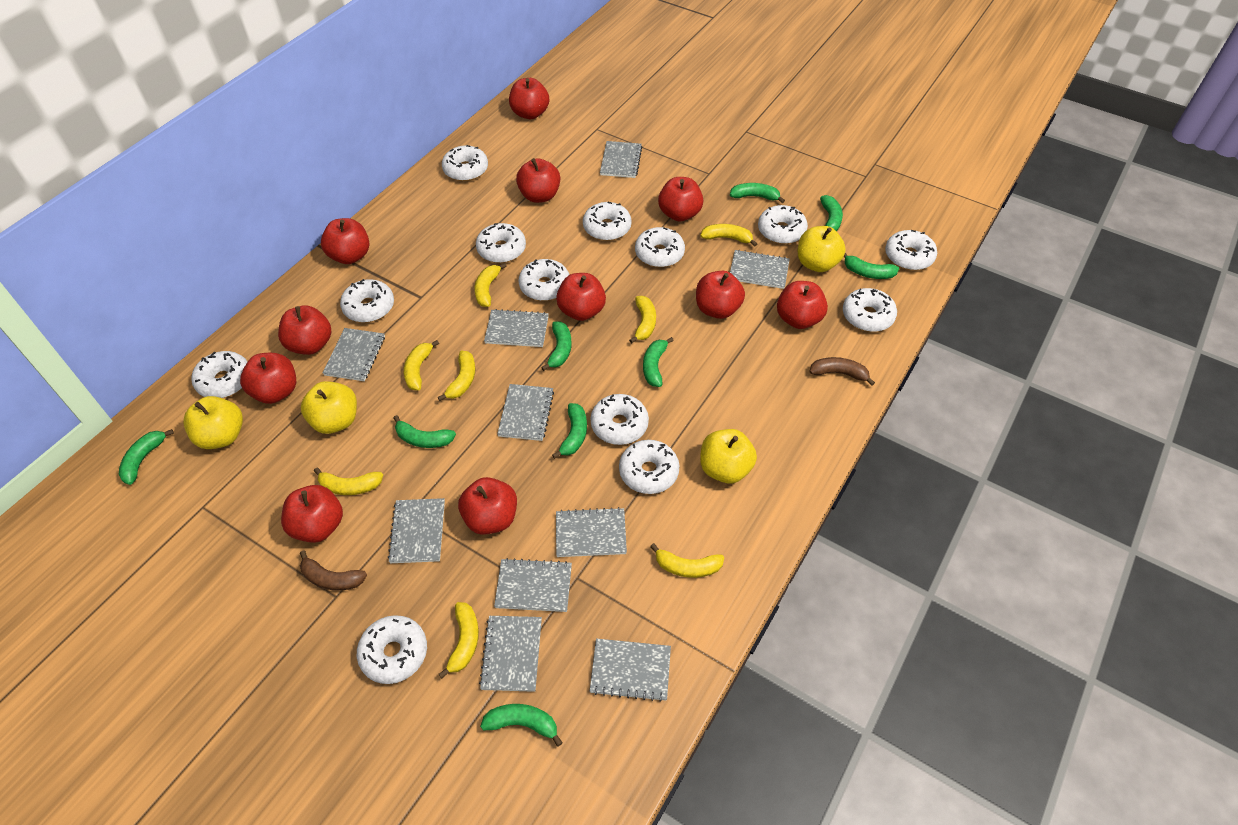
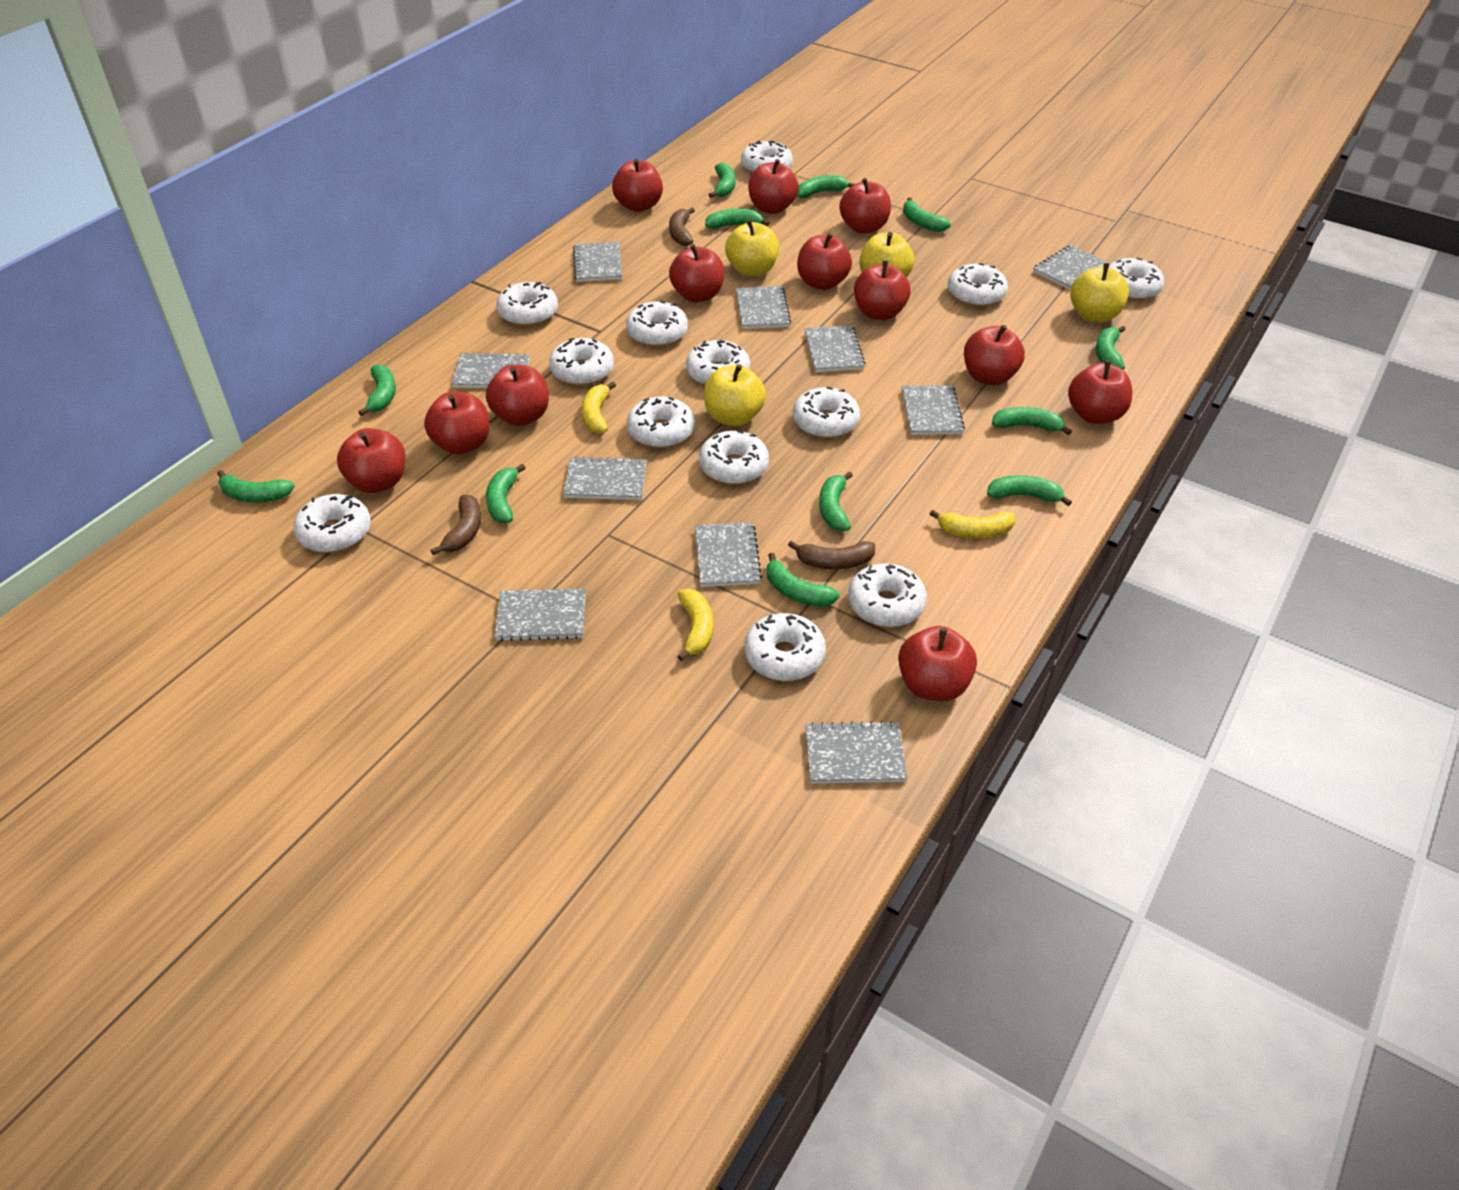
brown banana: 2 -> 3
green banana: 9 -> 12
red apple: 11 -> 12
yellow banana: 8 -> 3

